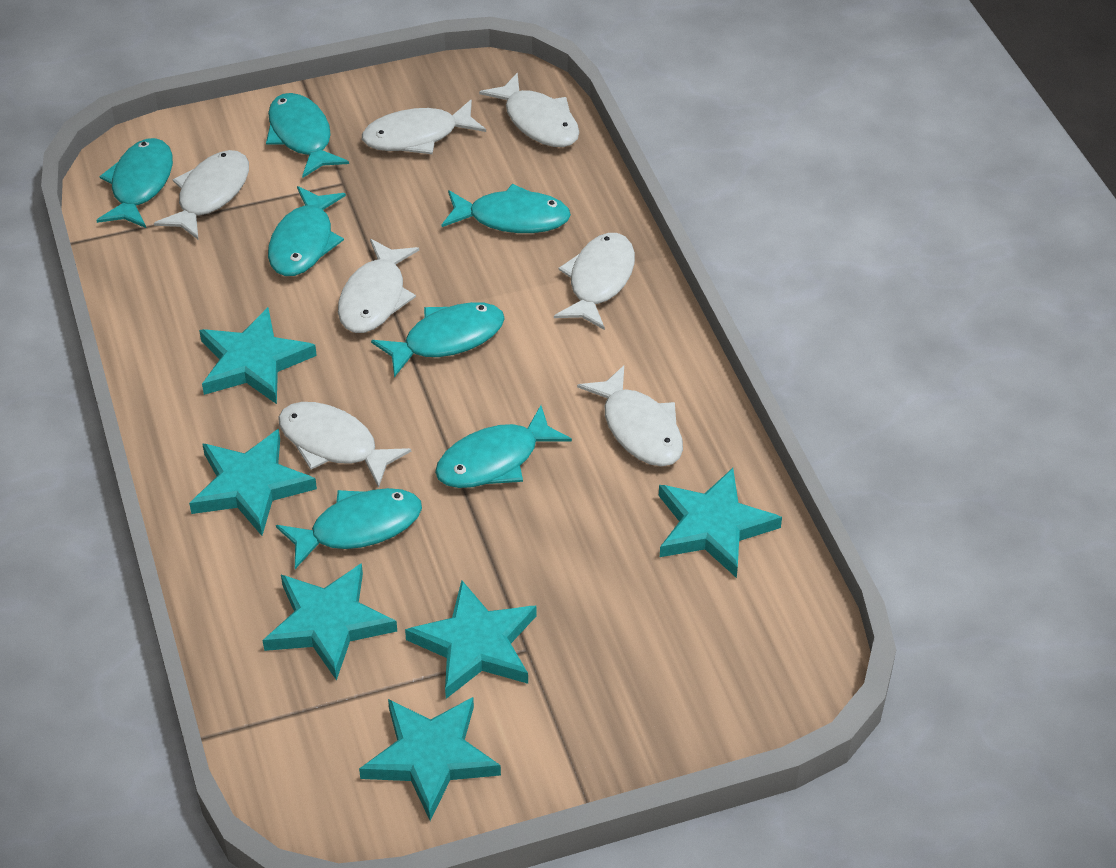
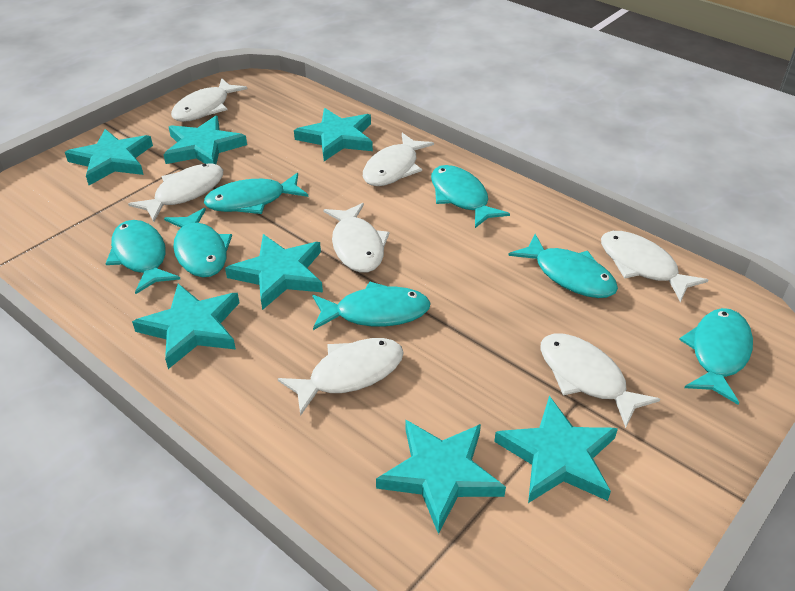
turquoise star: 6 -> 7

